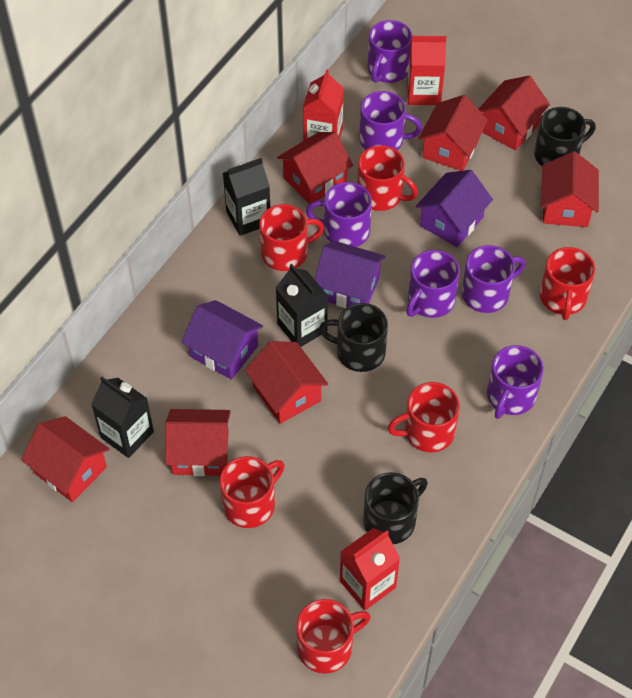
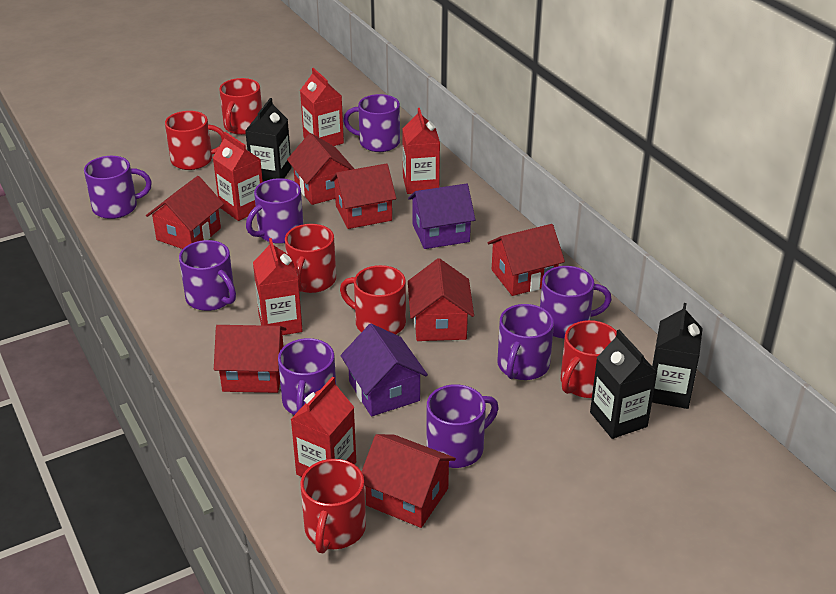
black mug: 3 -> 0
purple house: 3 -> 2
purple mug: 6 -> 8
red carton: 3 -> 5

